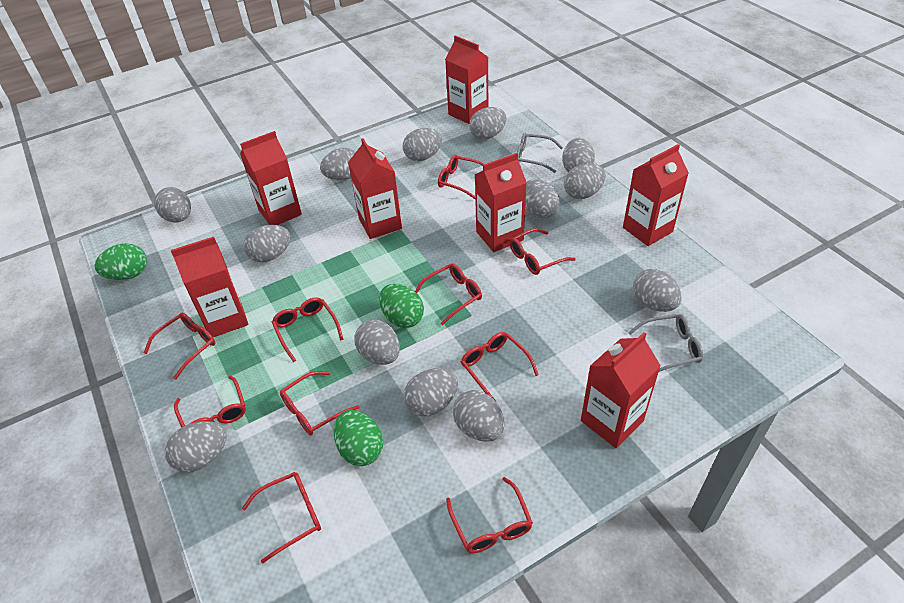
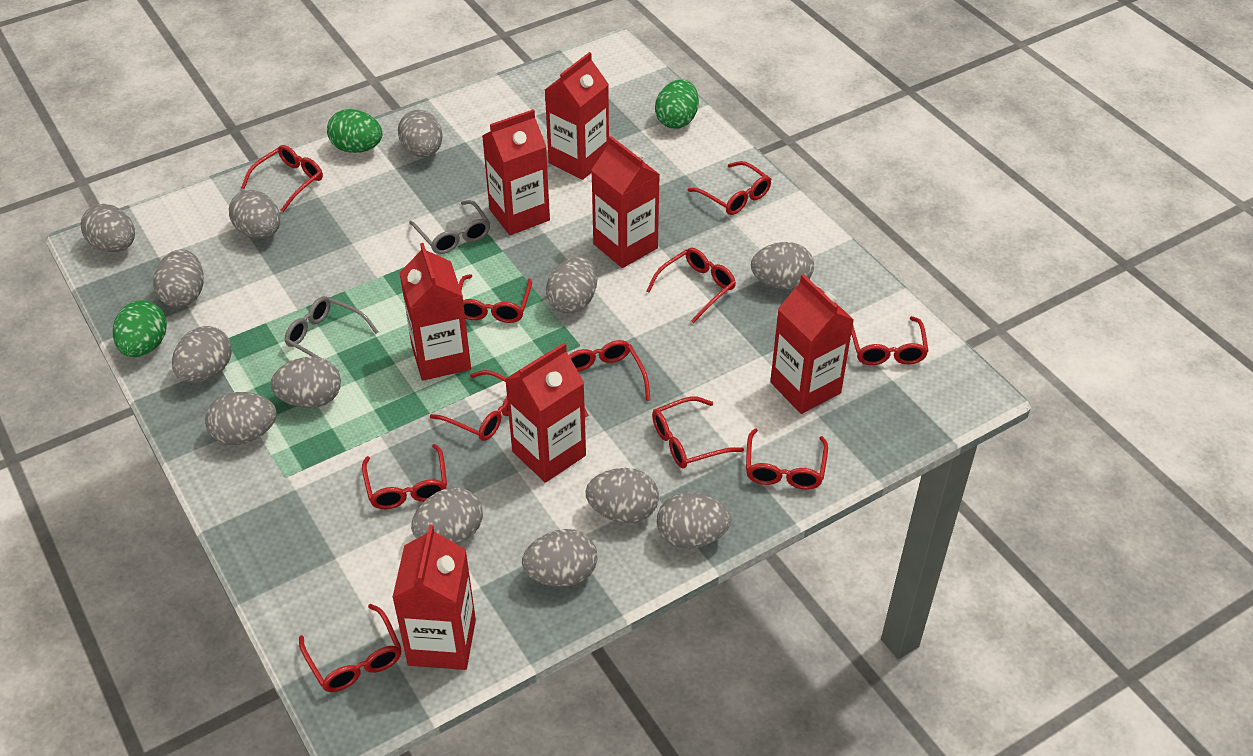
red glasses: 10 -> 11

